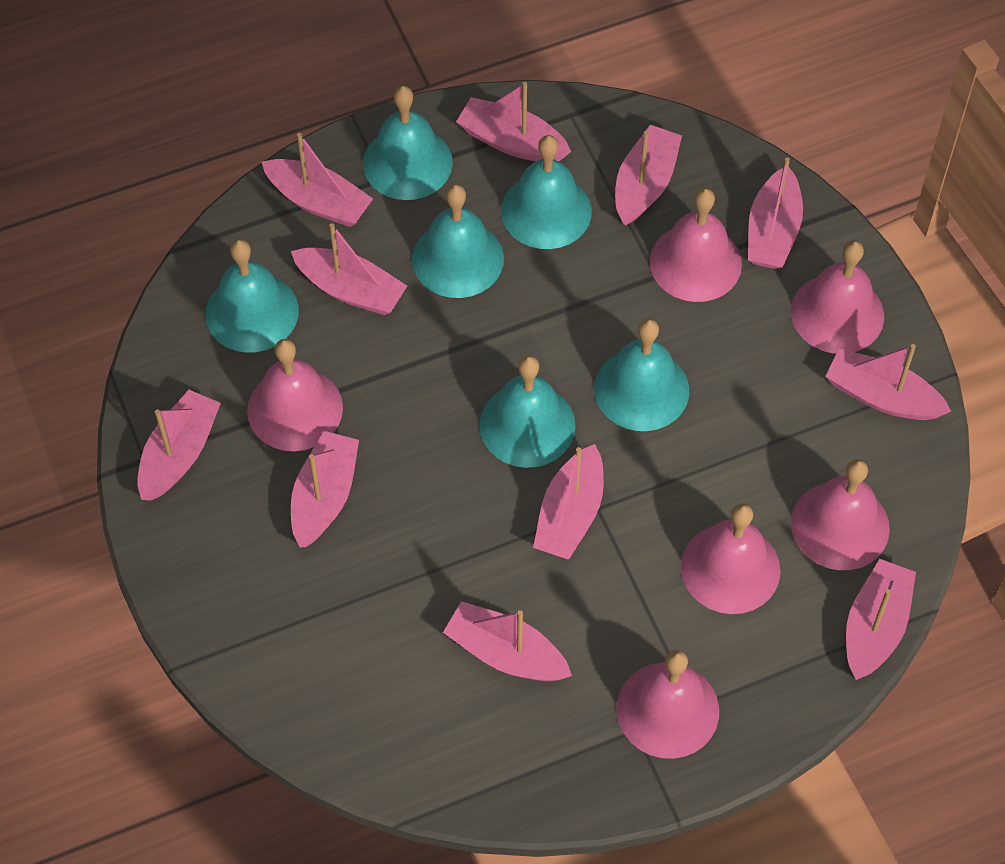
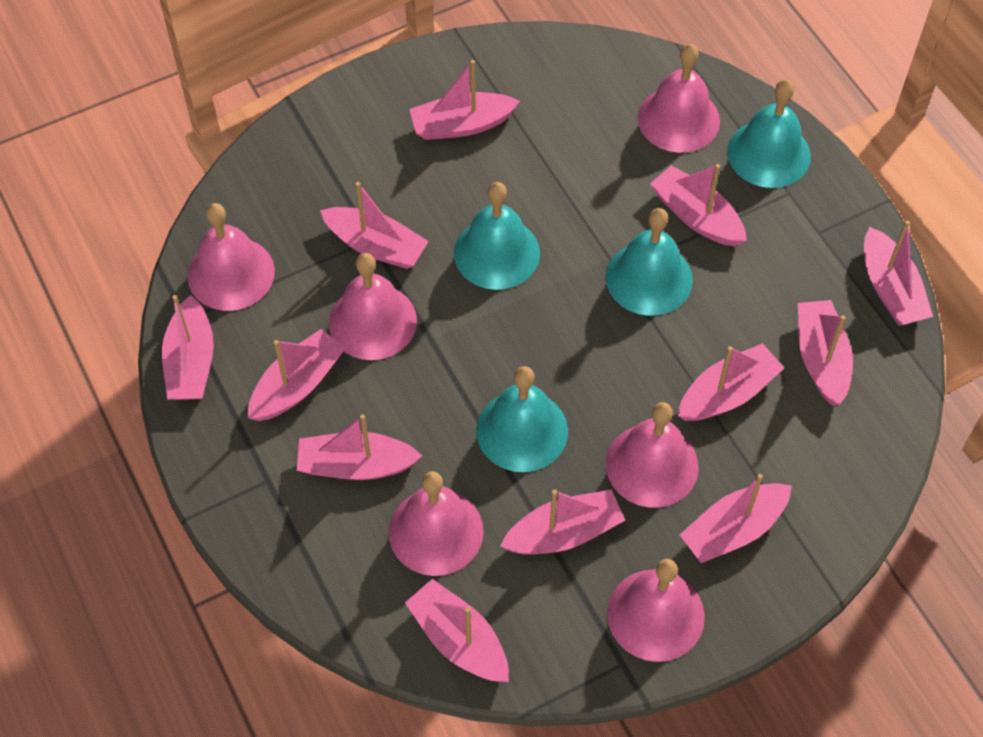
pink boat: 11 -> 12
turquoise bell: 6 -> 4

